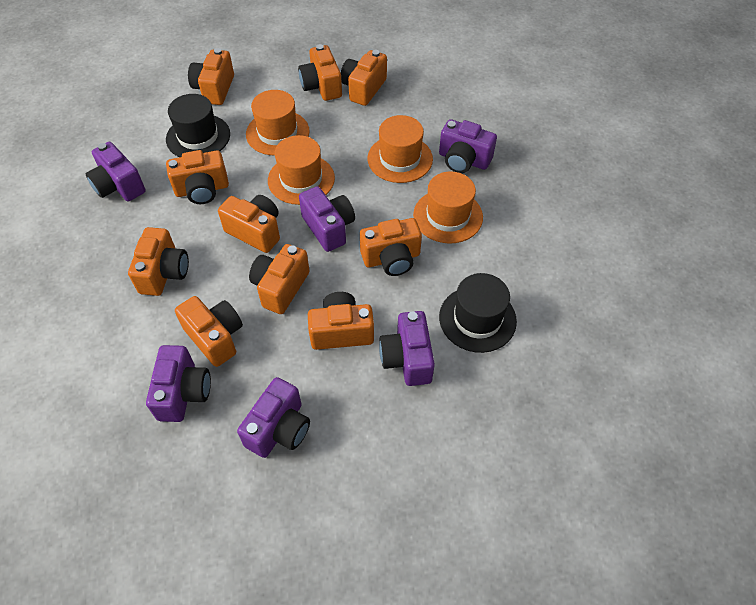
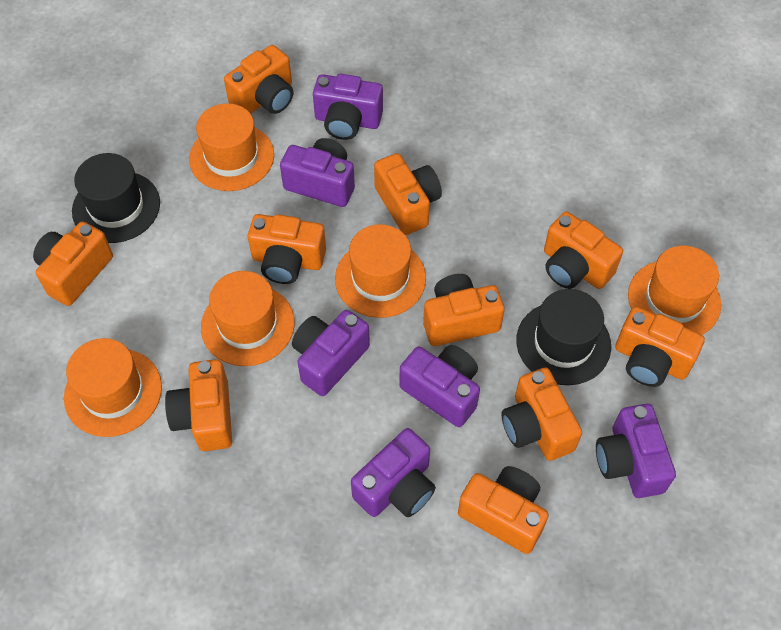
orange hat: 4 -> 5

